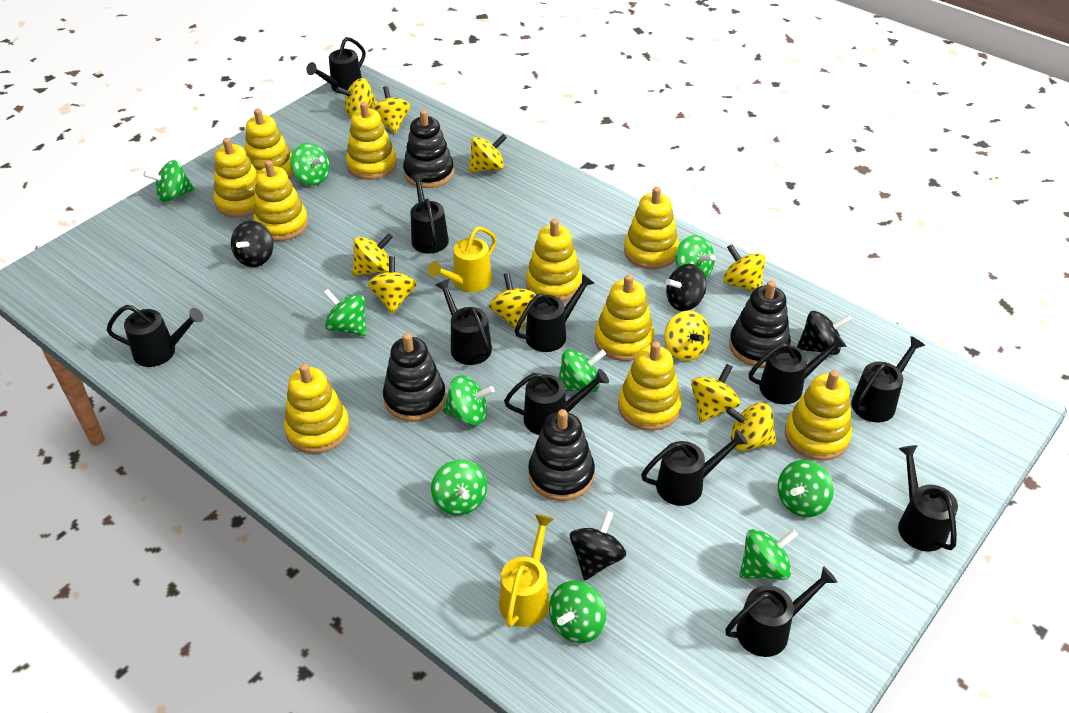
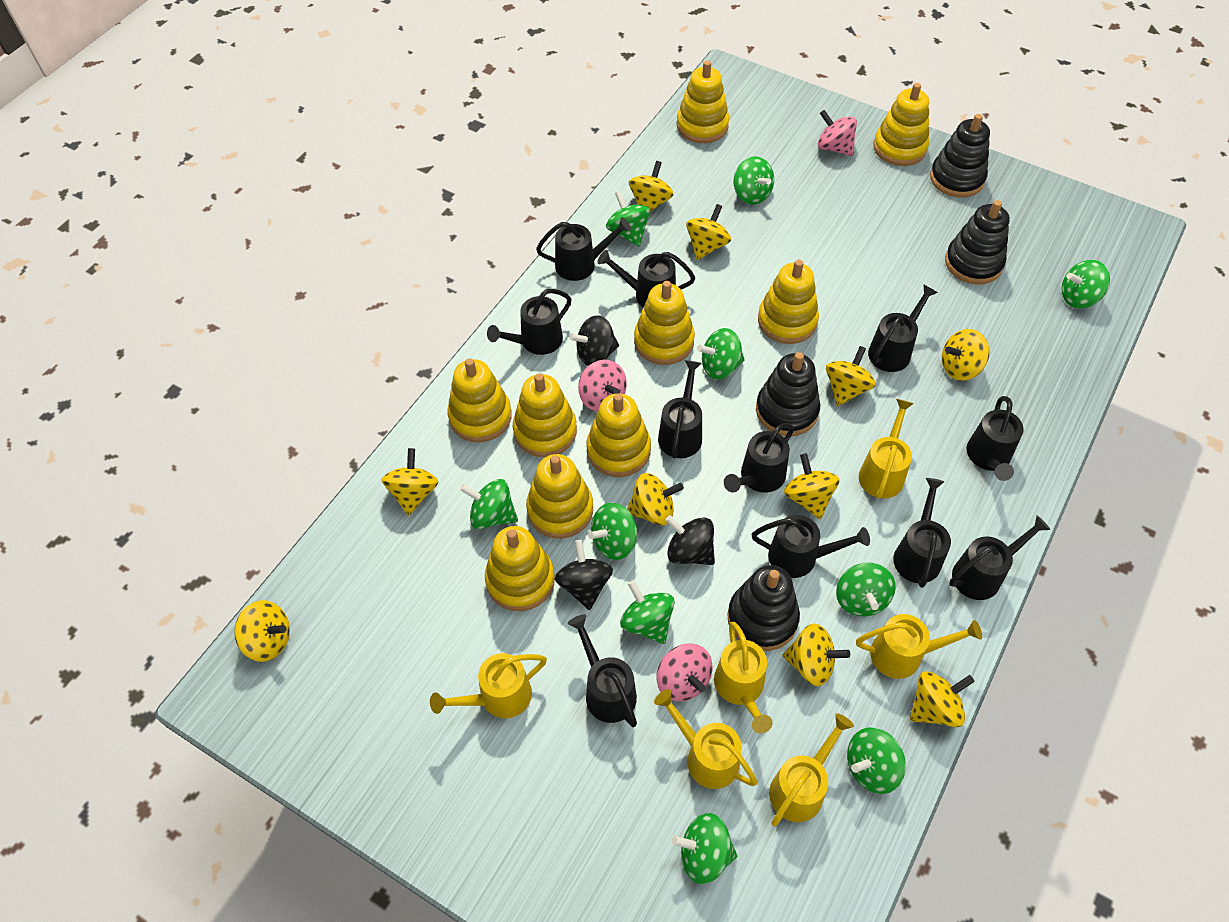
black spinning top: 4 -> 3
pink spinning top: 0 -> 3
yellow stacking toy: 10 -> 9
yellow watering can: 2 -> 6

